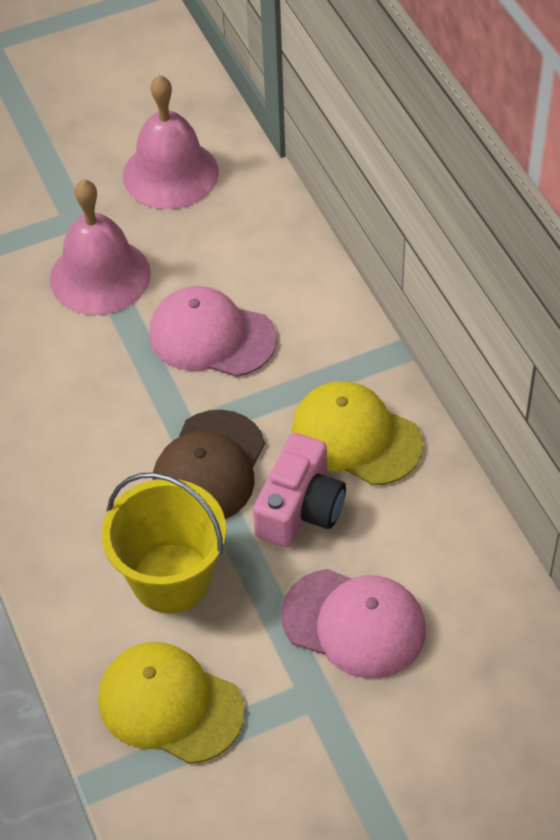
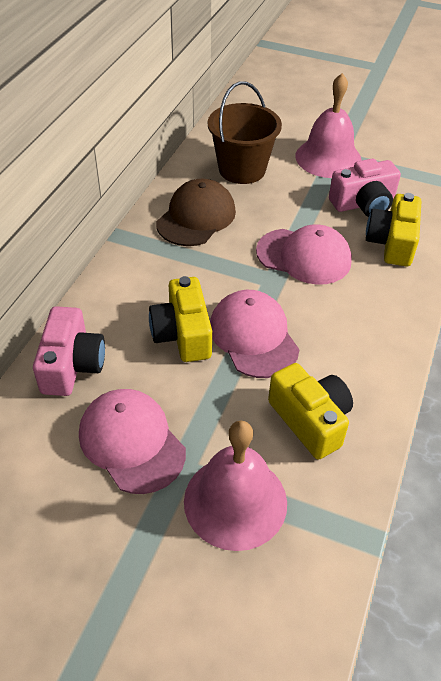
brown bucket: 0 -> 1
pink camera: 1 -> 2
pink cap: 2 -> 3
yellow bucket: 1 -> 0
yellow camera: 0 -> 3
yellow cap: 2 -> 0

